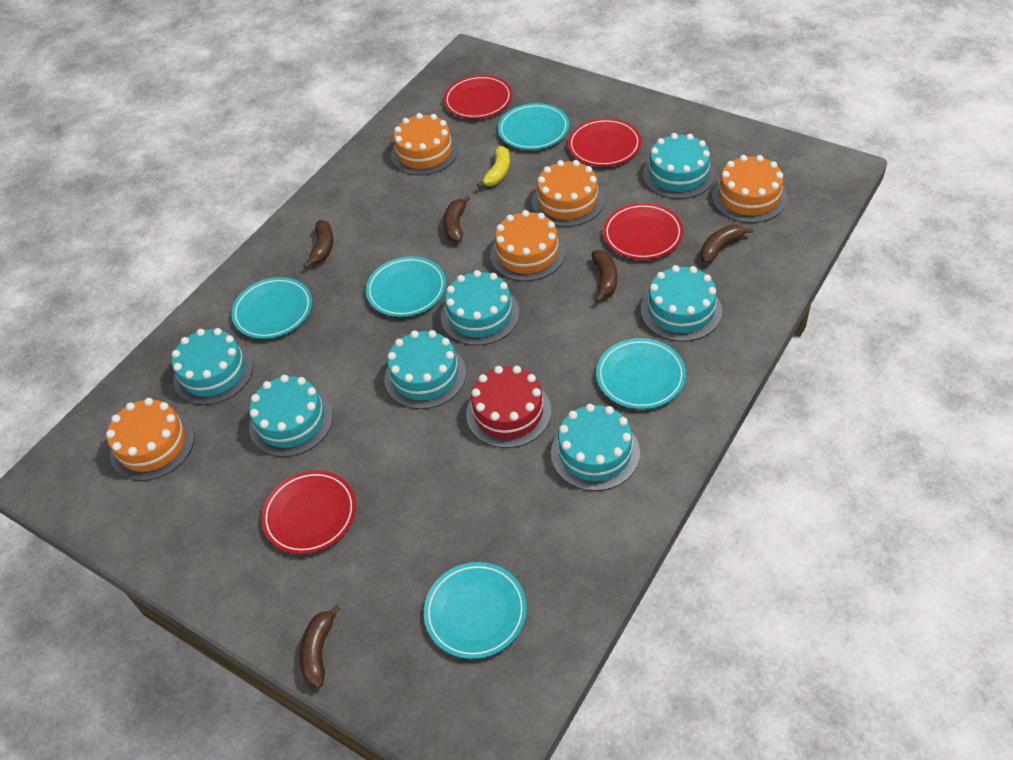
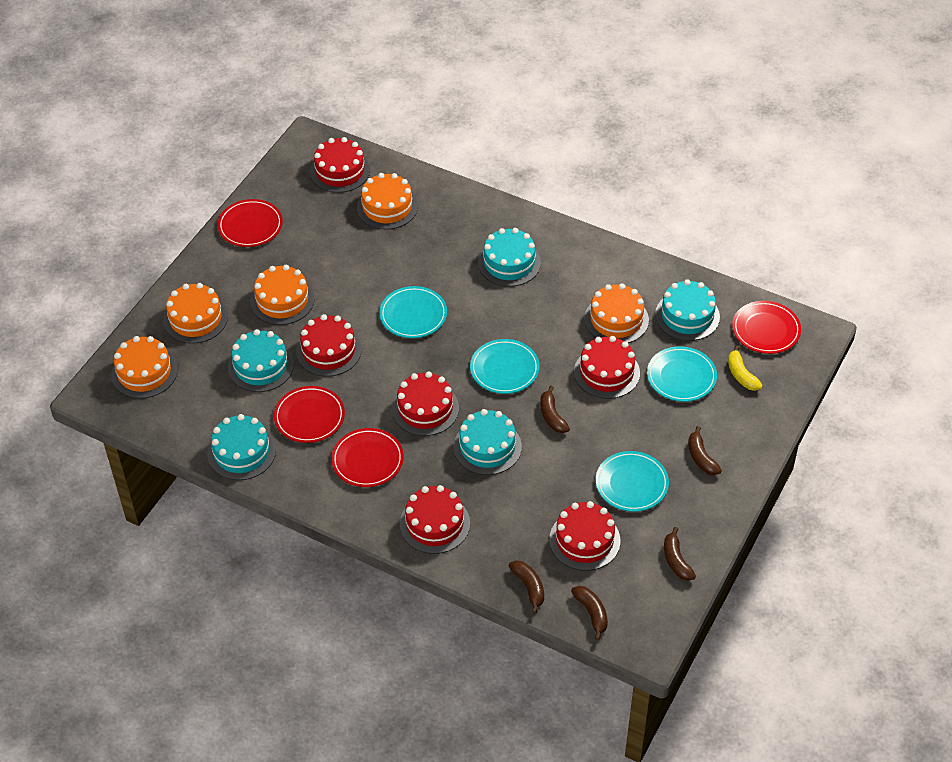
red cake: 1 -> 6
turquoise cake: 7 -> 5
turquoise plate: 5 -> 4

